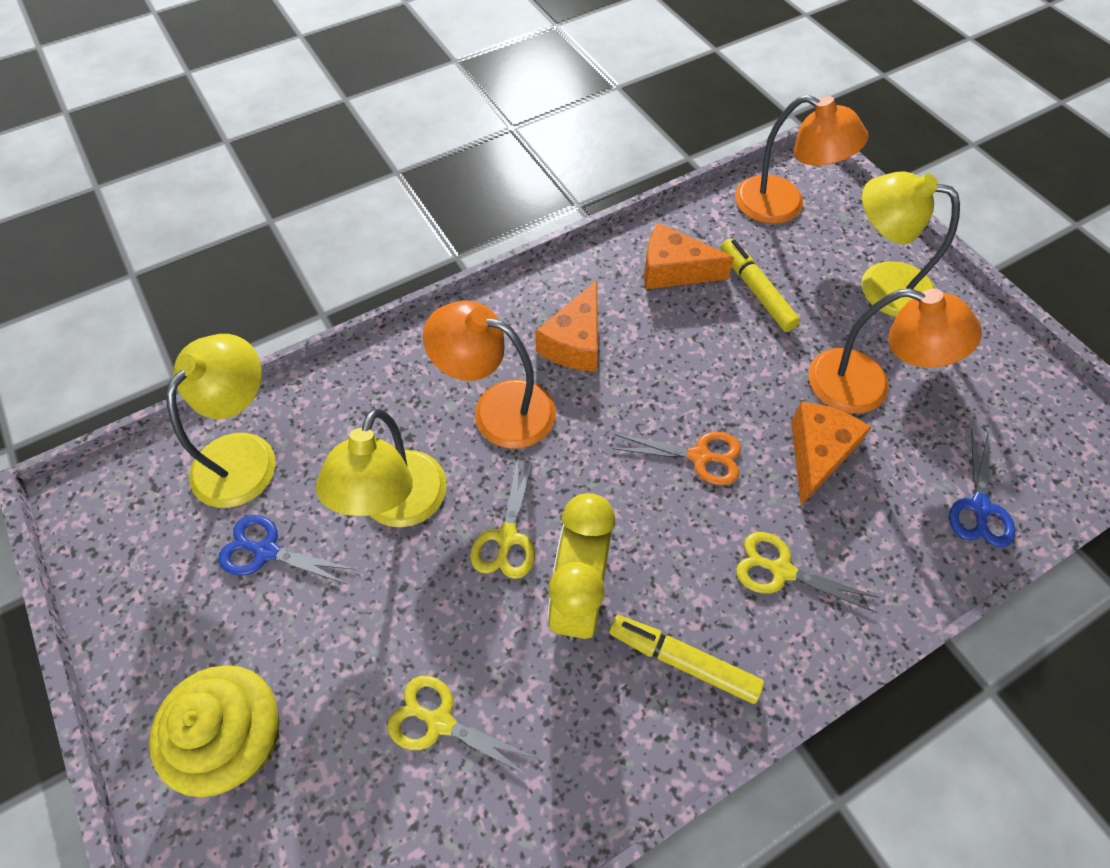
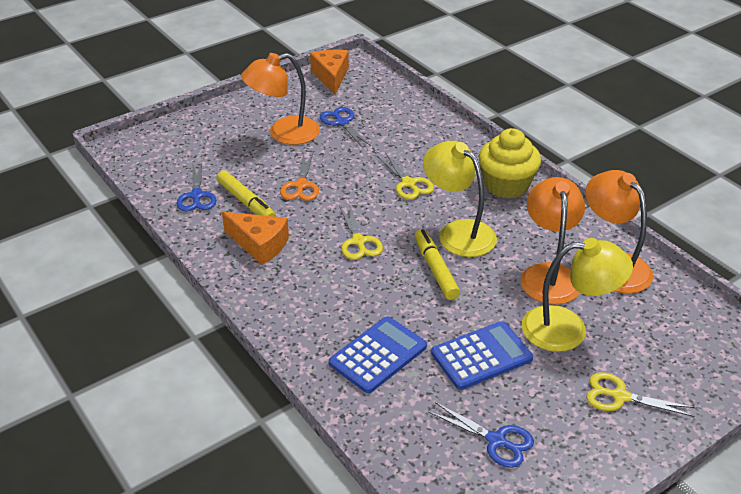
blue calculator: 0 -> 2
blue scissors: 2 -> 3
orange cheese: 3 -> 2
yellow clock: 1 -> 0
yellow lamp: 3 -> 2

